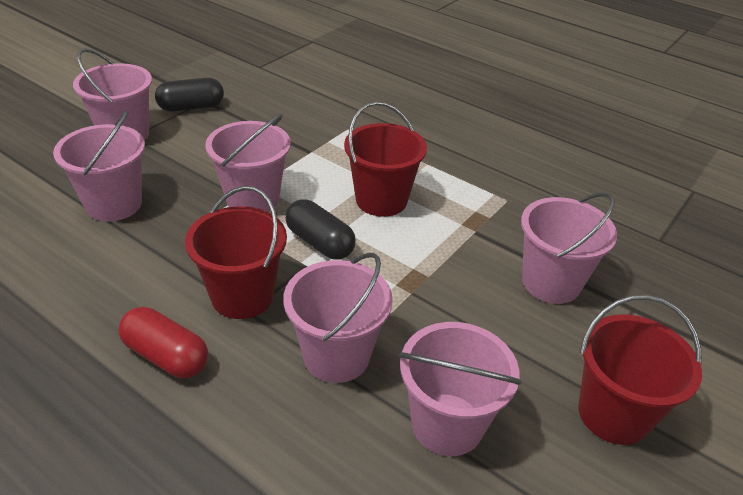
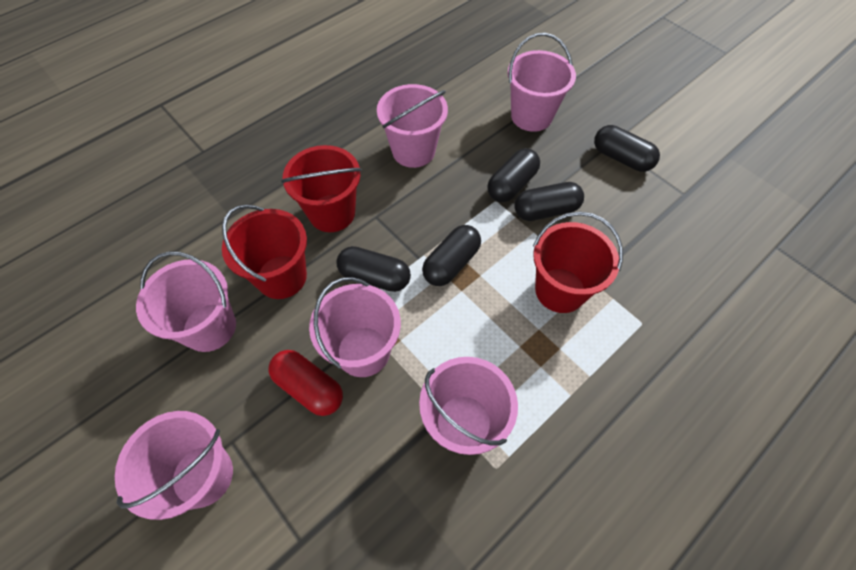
black capsule: 2 -> 5

